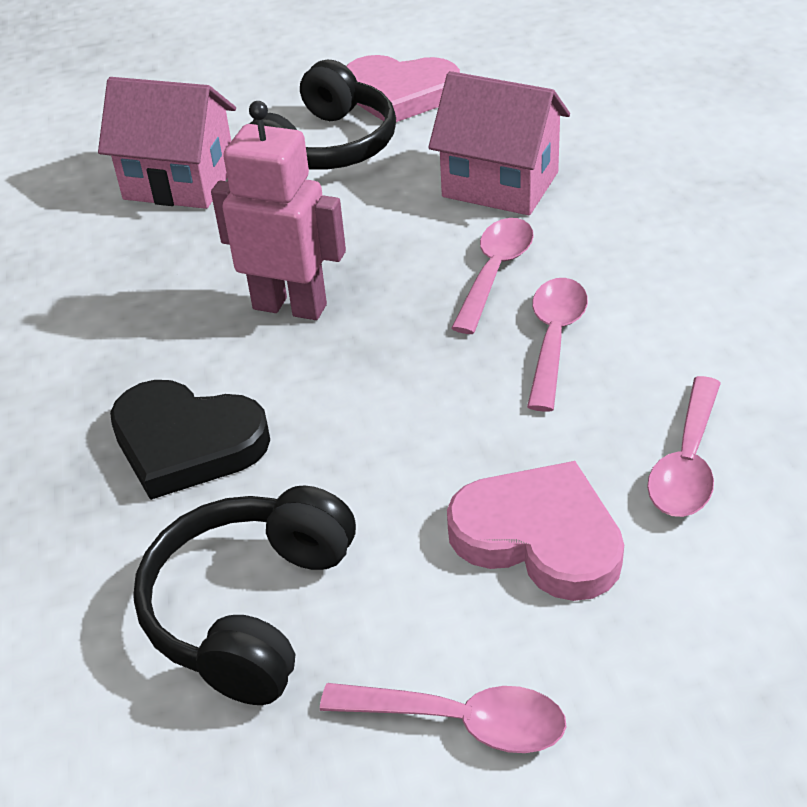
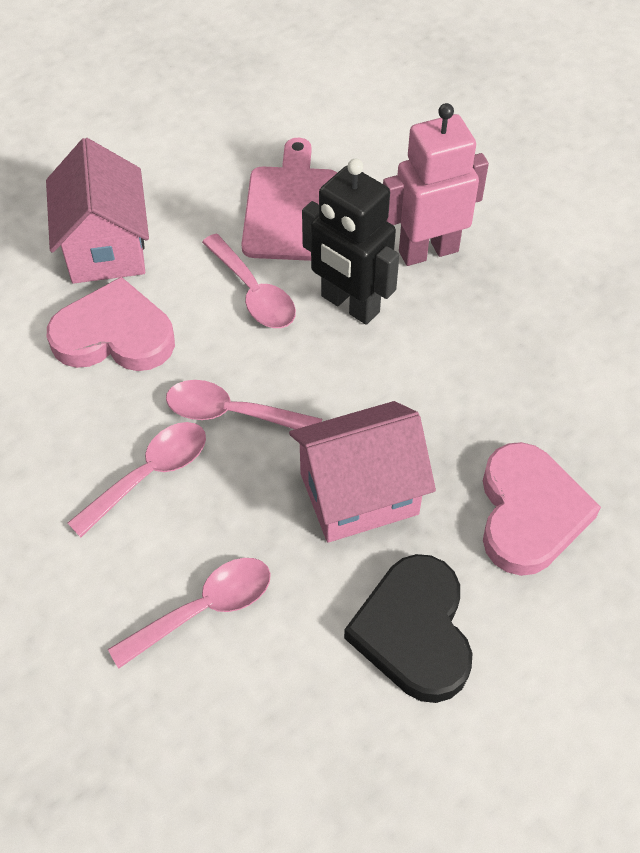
black headphones: 2 -> 0
black robot: 0 -> 1
pink cutting board: 0 -> 1

